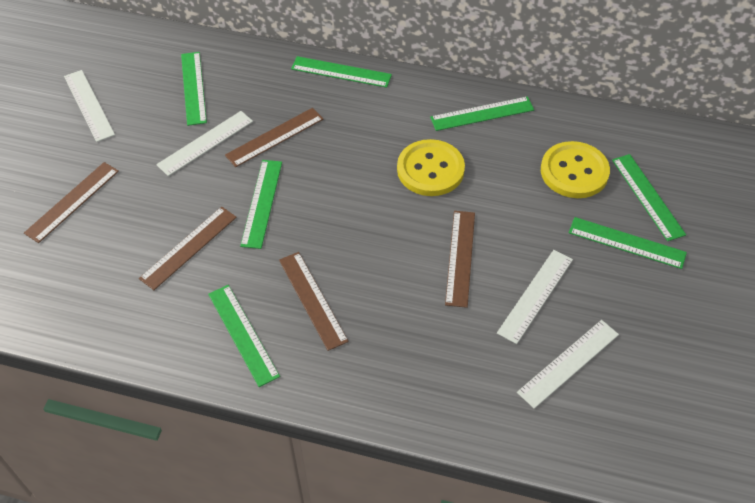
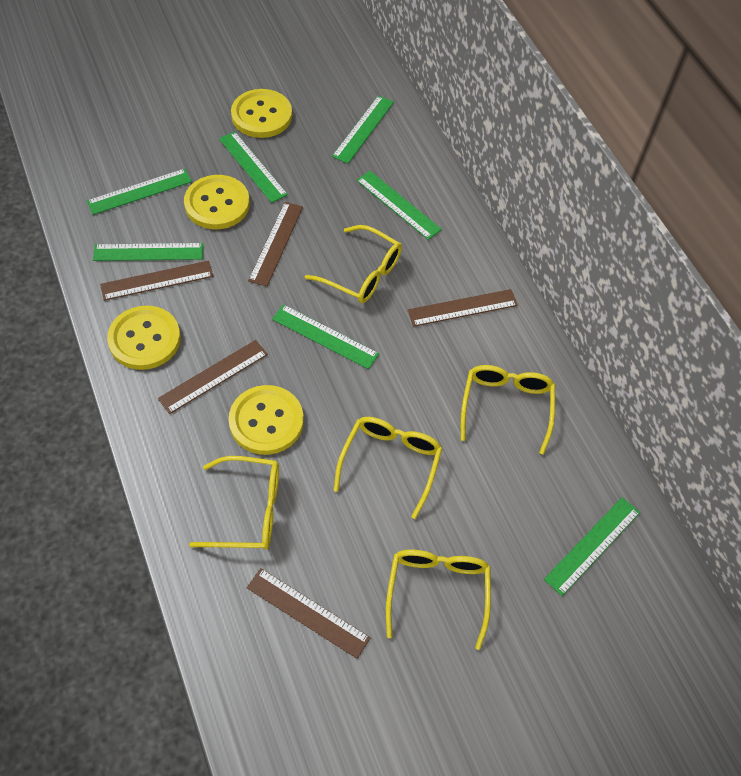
white ruler: 4 -> 0
yellow button: 2 -> 4
yellow glasses: 0 -> 5

